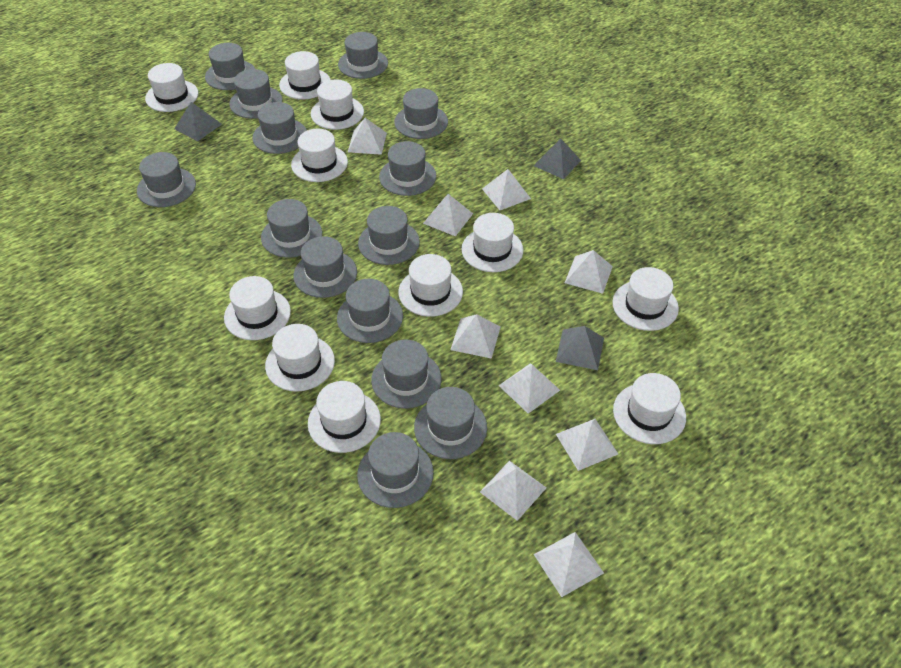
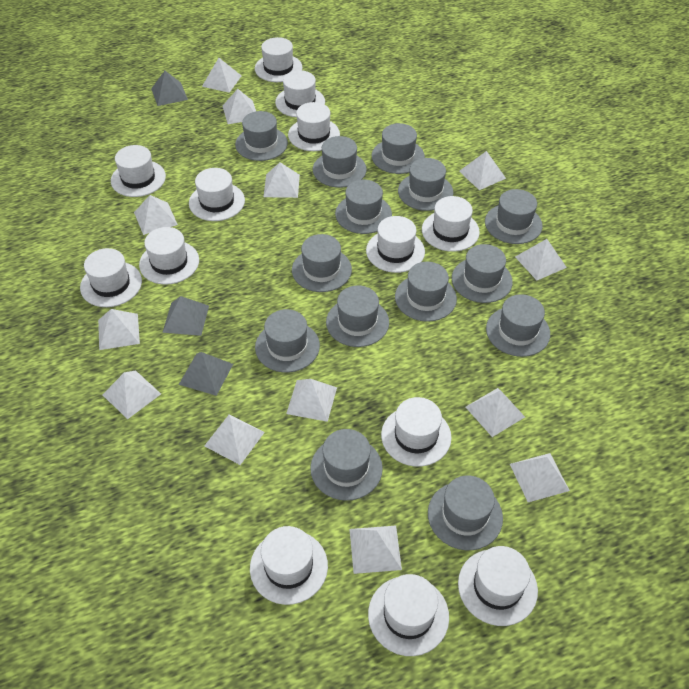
white hat: 11 -> 13
white pyramid: 9 -> 13

